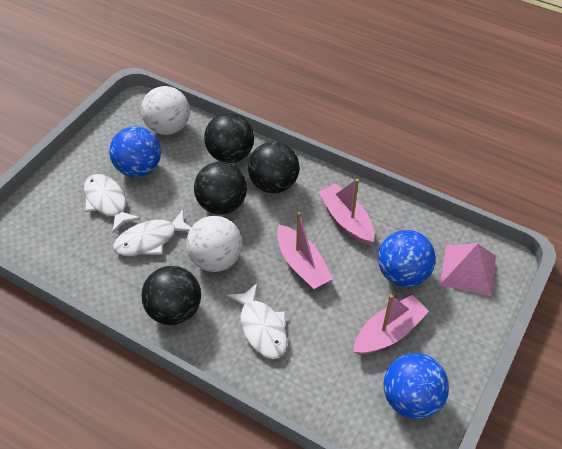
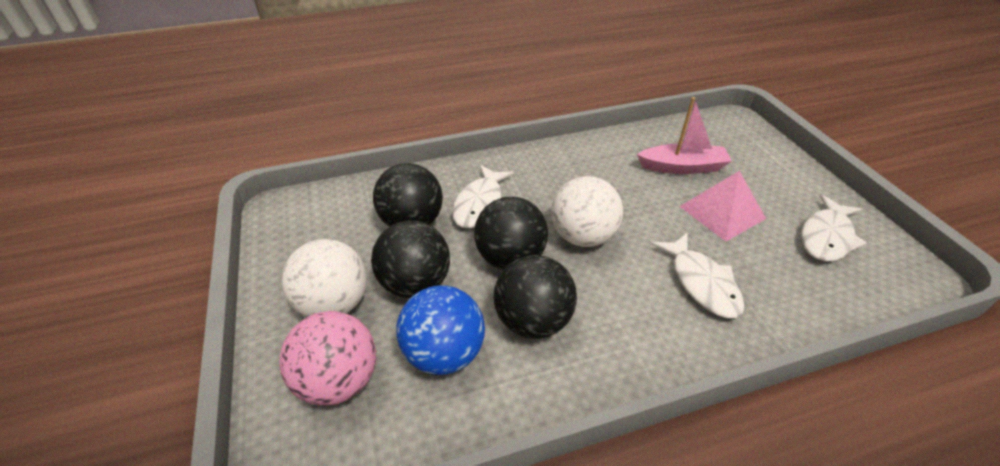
blue ball: 3 -> 1
pink ball: 0 -> 1
pink boat: 3 -> 1

